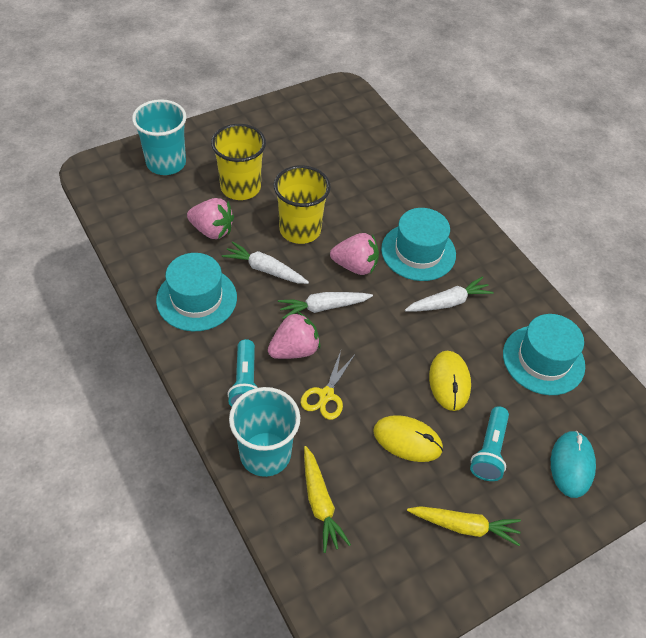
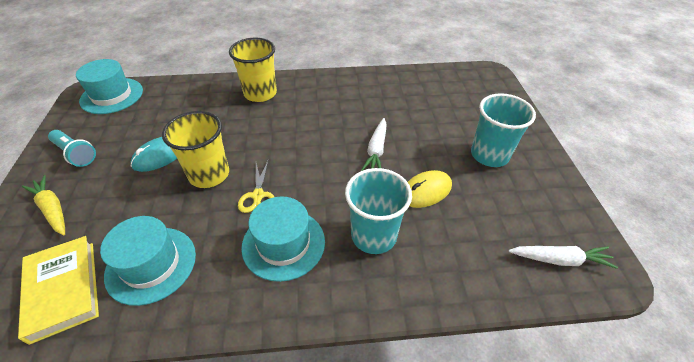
pink strawberry: 3 -> 0
turquoise flashlight: 2 -> 1
white carrot: 3 -> 2
yellow book: 0 -> 1
yellow carrot: 2 -> 1
yellow mouse: 2 -> 1

